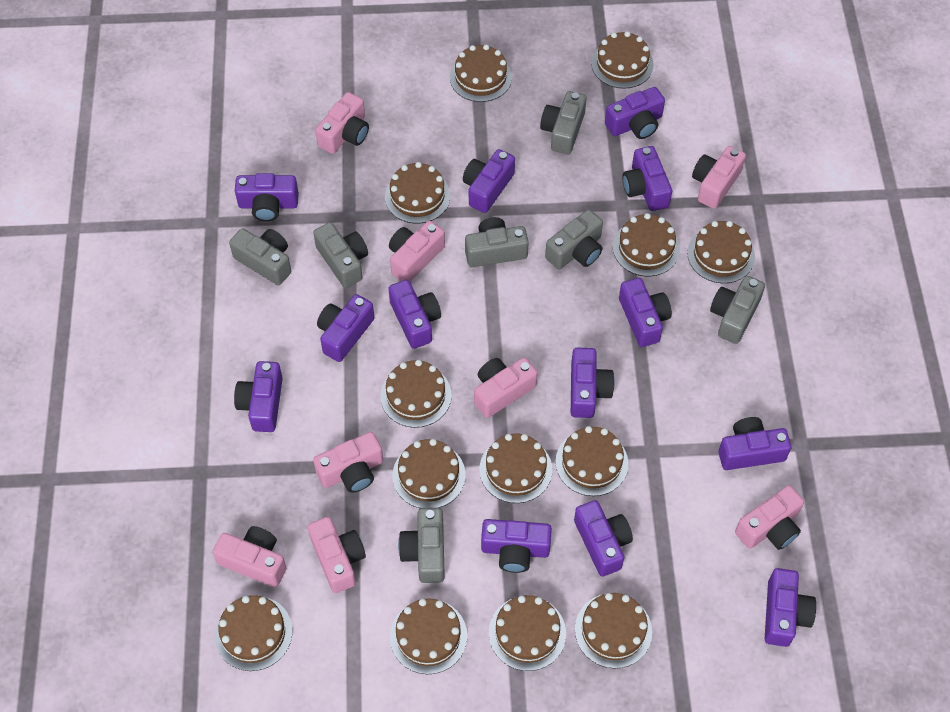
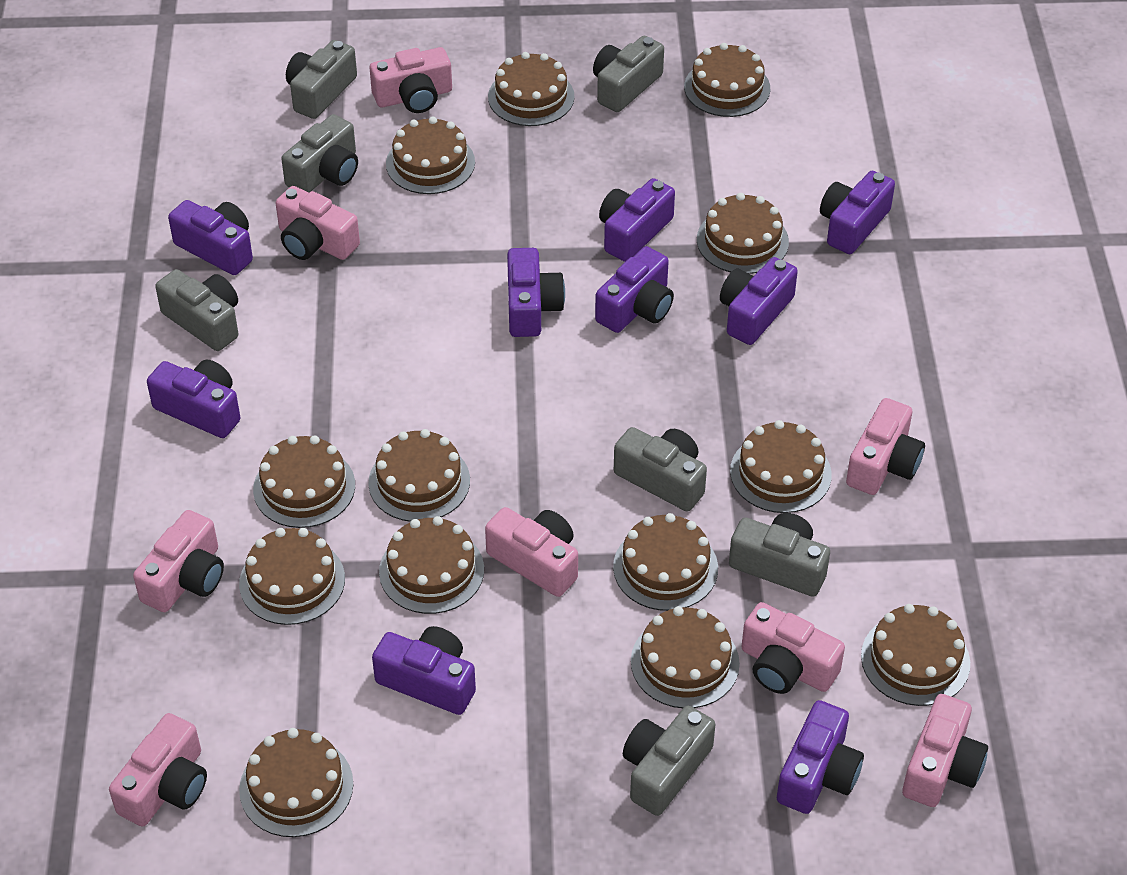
purple camera: 13 -> 9

